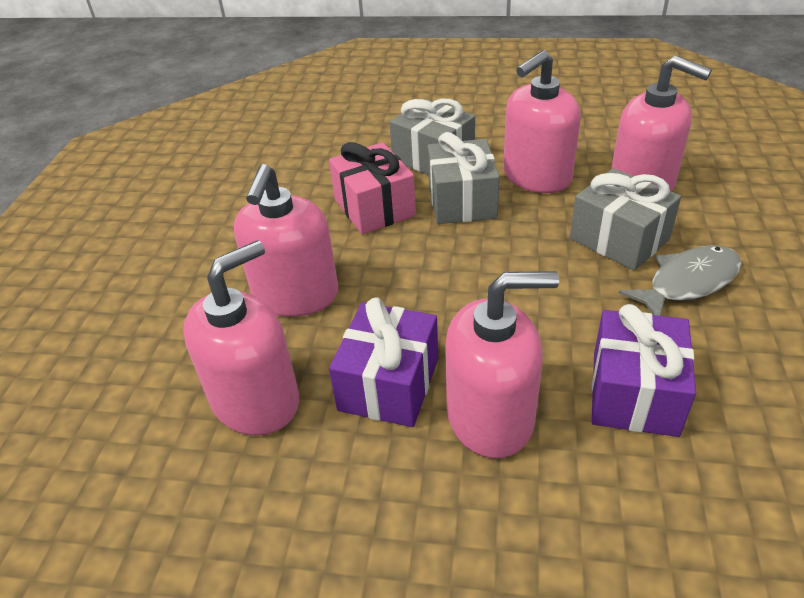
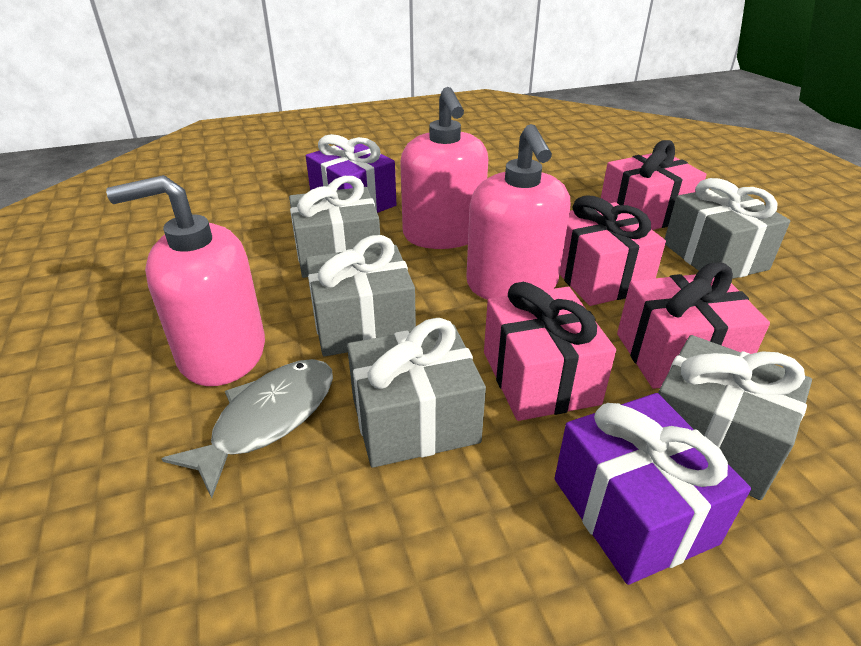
grey gift: 3 -> 5
pink gift: 1 -> 4
pink soap dispenser: 5 -> 3

